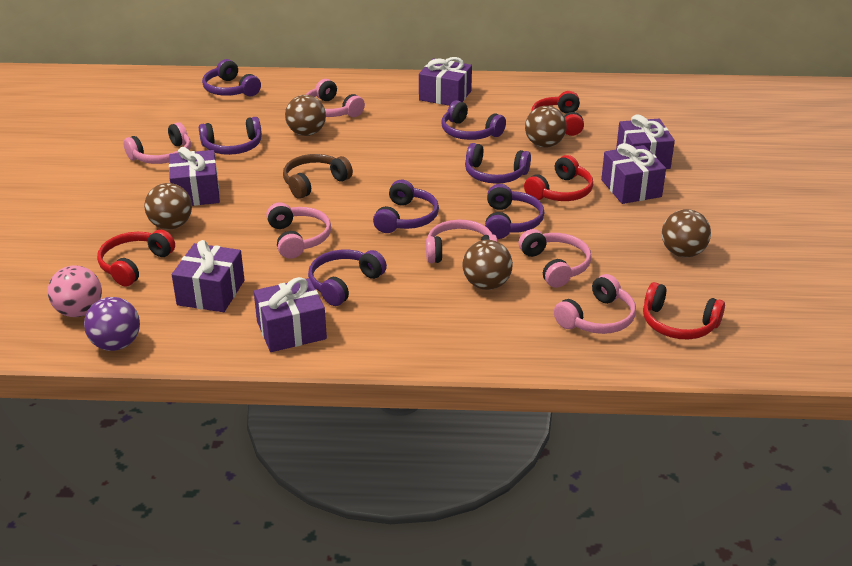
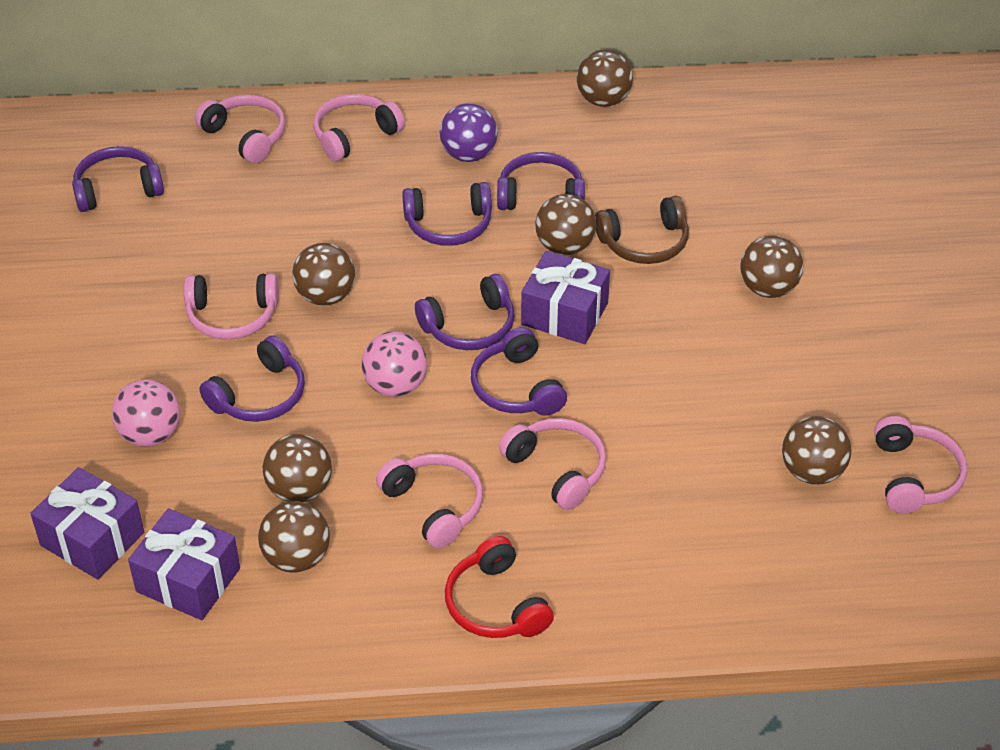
brown ball: 5 -> 7
pink ball: 1 -> 2
purple gift: 6 -> 3
purple headphones: 7 -> 6
red headphones: 4 -> 1

